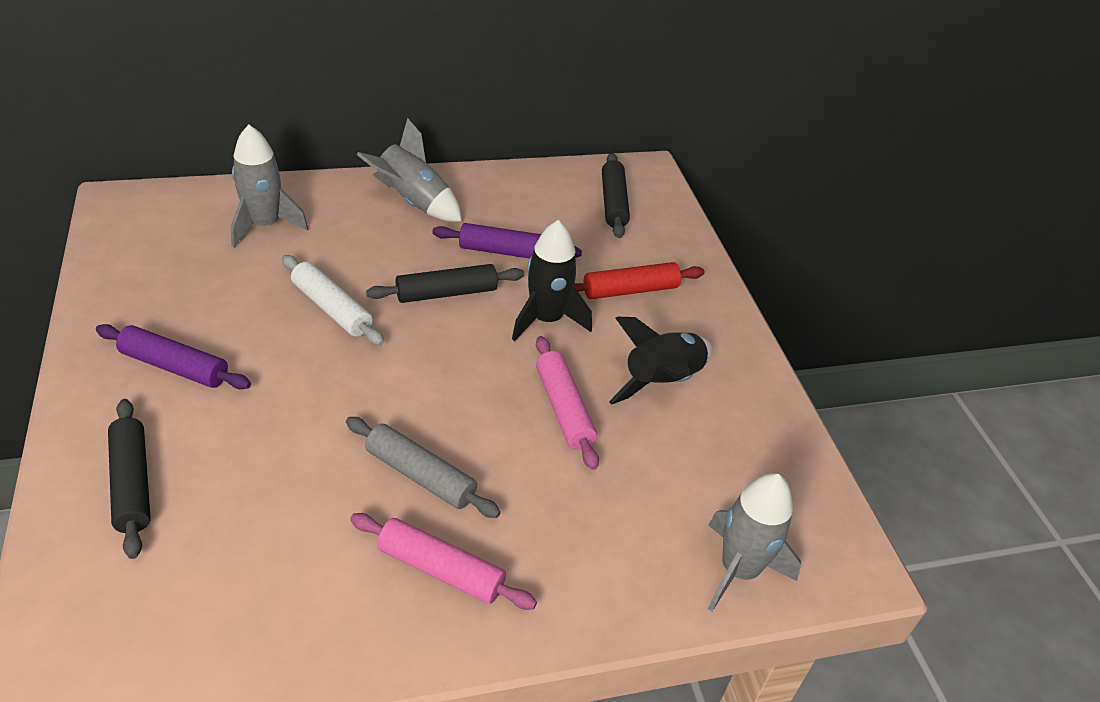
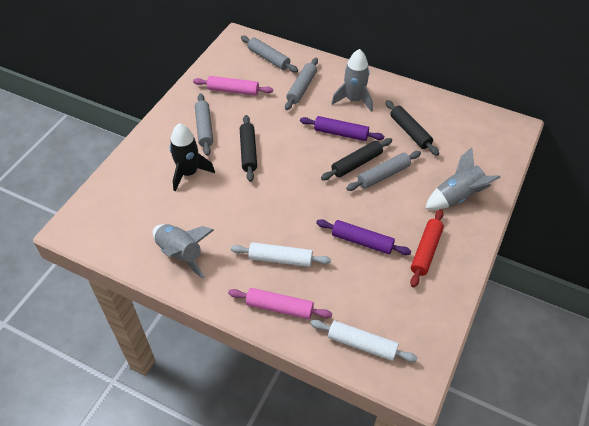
black rocket: 2 -> 1
grey rolling pin: 1 -> 4
white rolling pin: 1 -> 2

